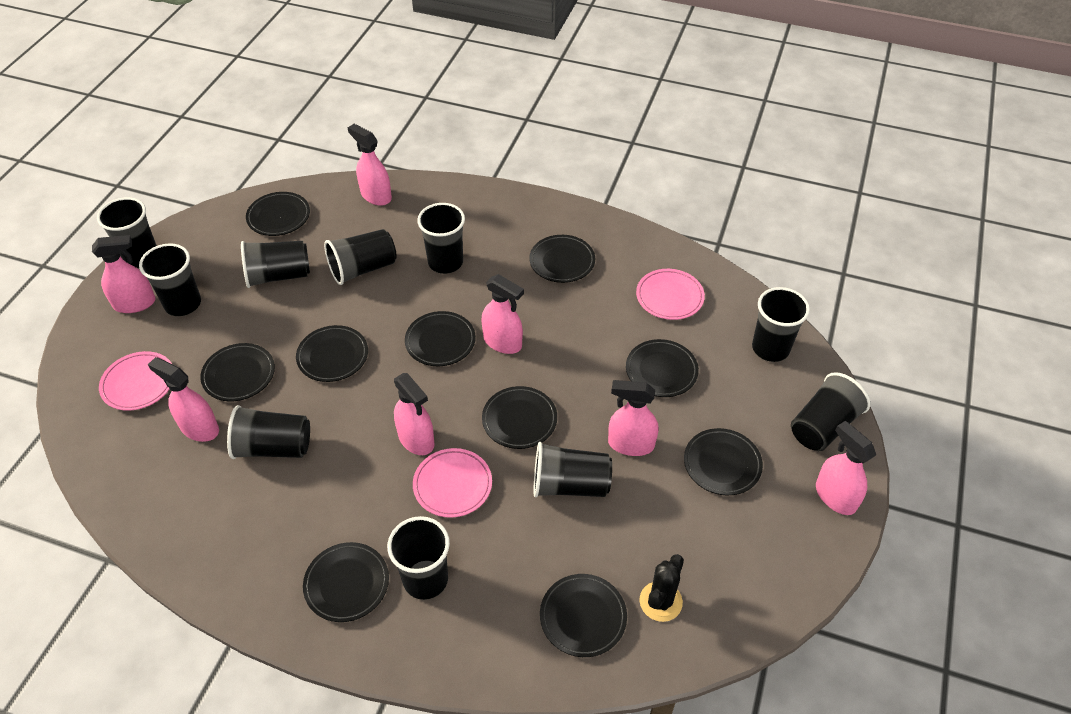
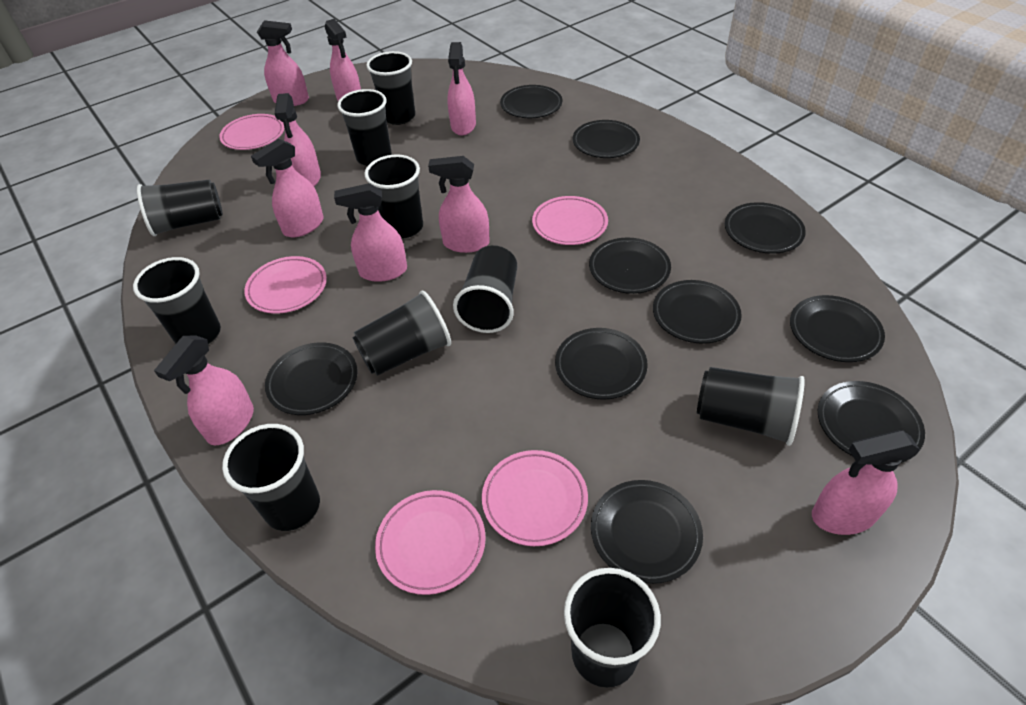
black cactus: 1 -> 0
pink plate: 3 -> 5
pink spray bottle: 7 -> 9

